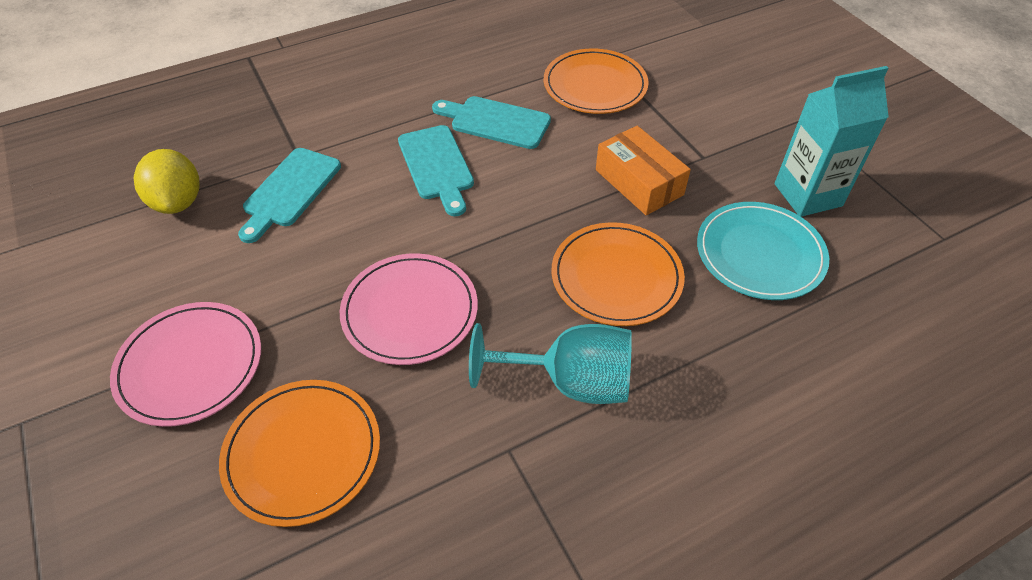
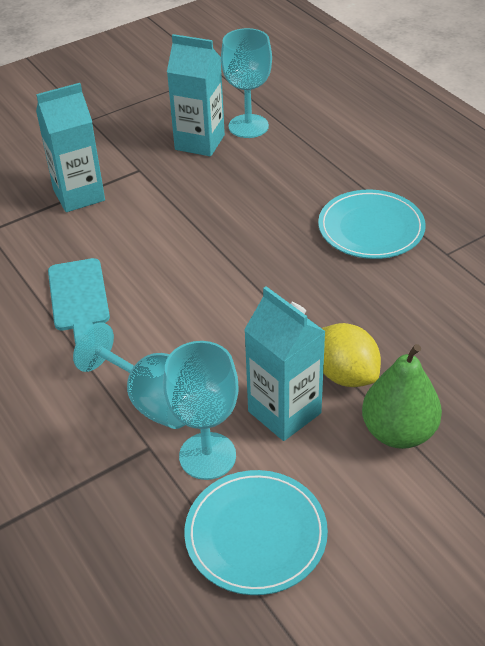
green pear: 0 -> 1
orange box: 1 -> 0
orange plate: 3 -> 0
pink plate: 2 -> 0
turquoise carton: 1 -> 3
turquoise cutting board: 3 -> 1
turquoise goblet: 1 -> 3
turquoise plate: 1 -> 2

